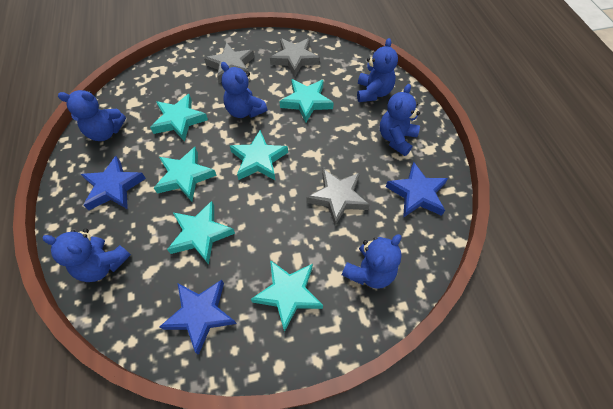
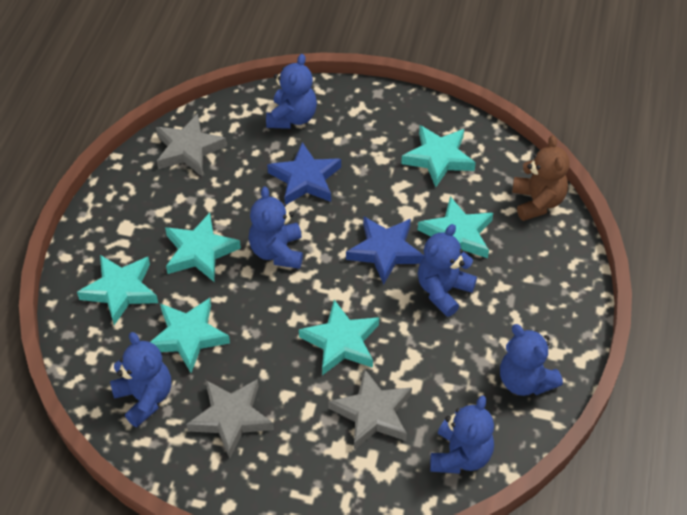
blue star: 3 -> 2
brown teddy bear: 0 -> 1

